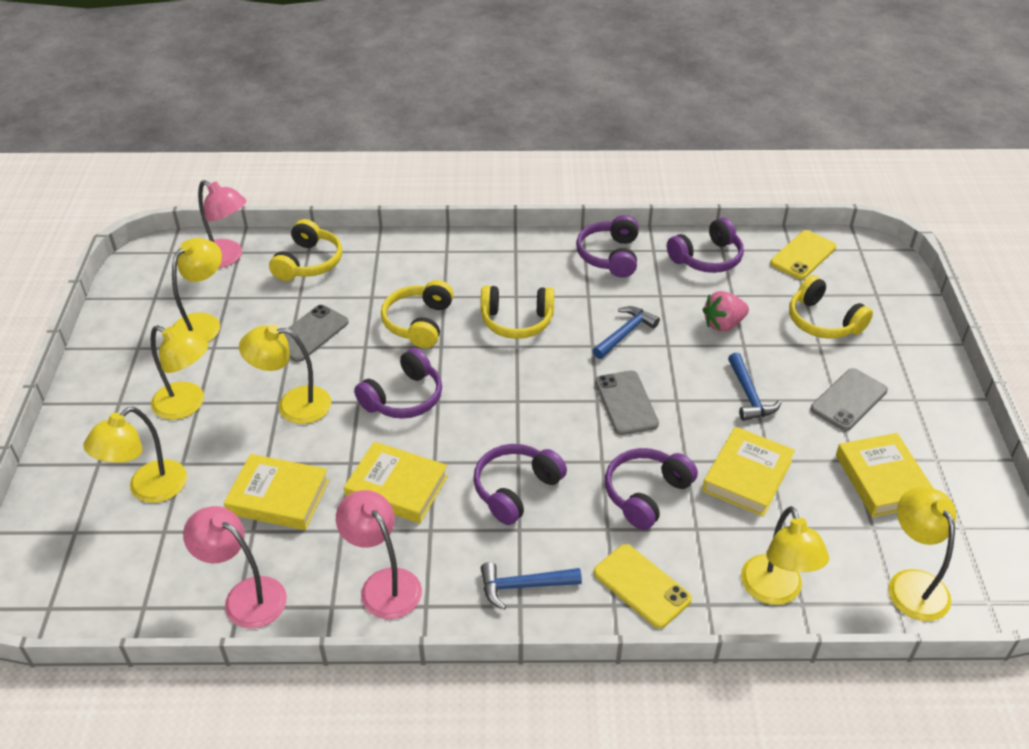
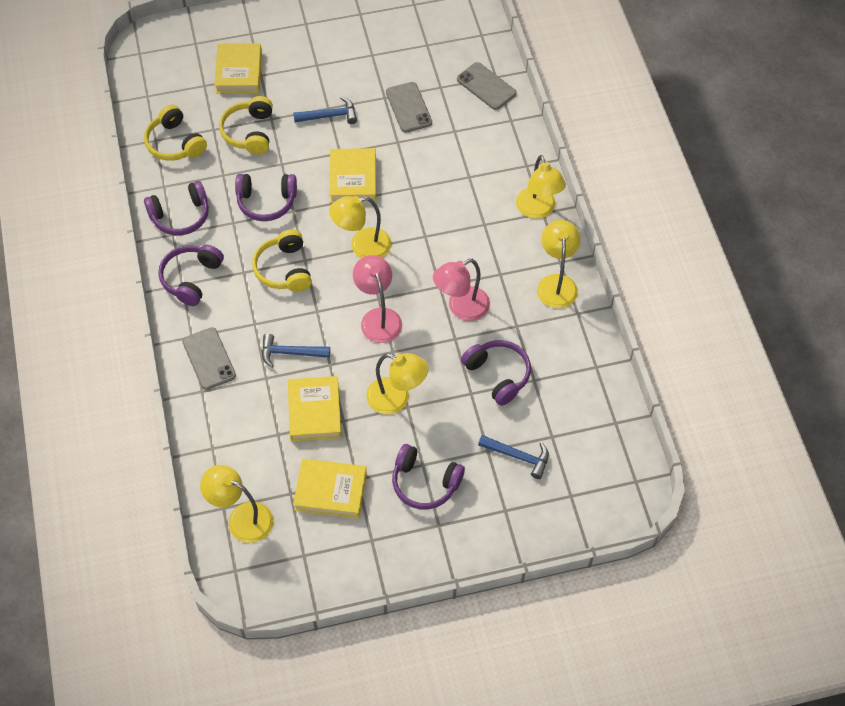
pink lamp: 3 -> 2
pink strawberry: 1 -> 0
yellow headphones: 4 -> 3
yellow lamp: 6 -> 5
yellow phone: 2 -> 0

